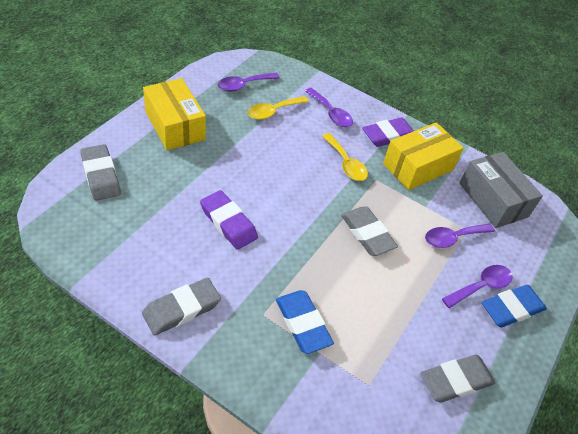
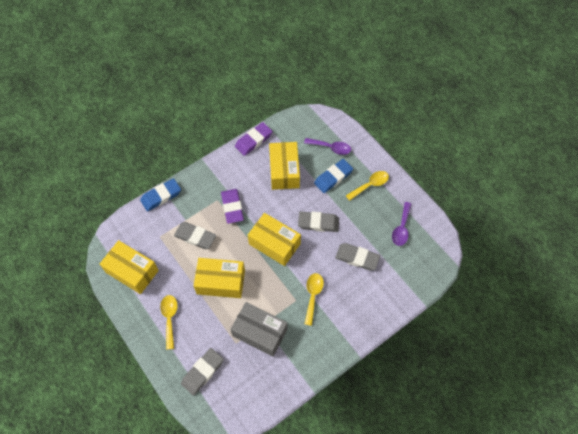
purple spoon: 4 -> 2
yellow box: 2 -> 4
yellow spoon: 2 -> 3

